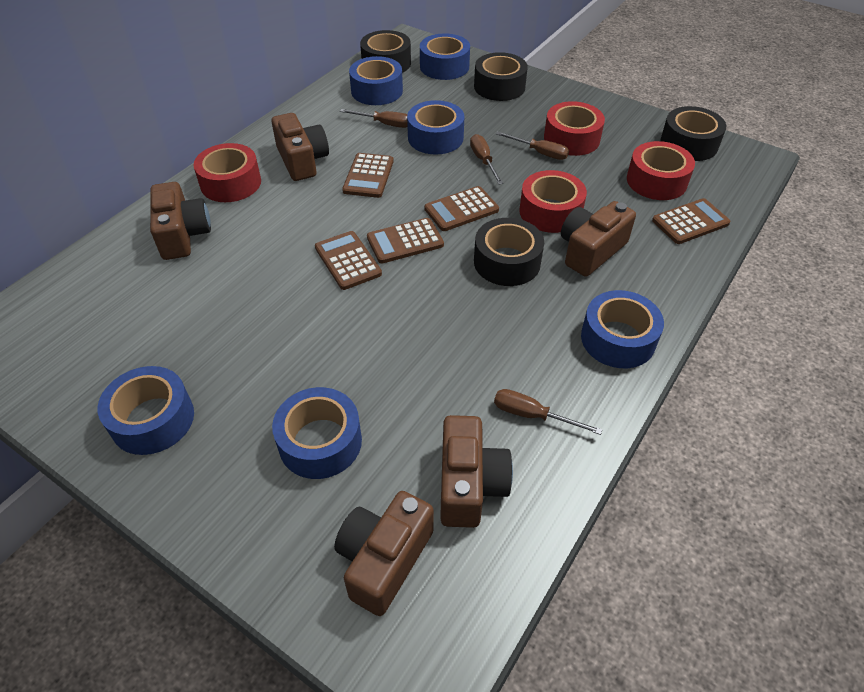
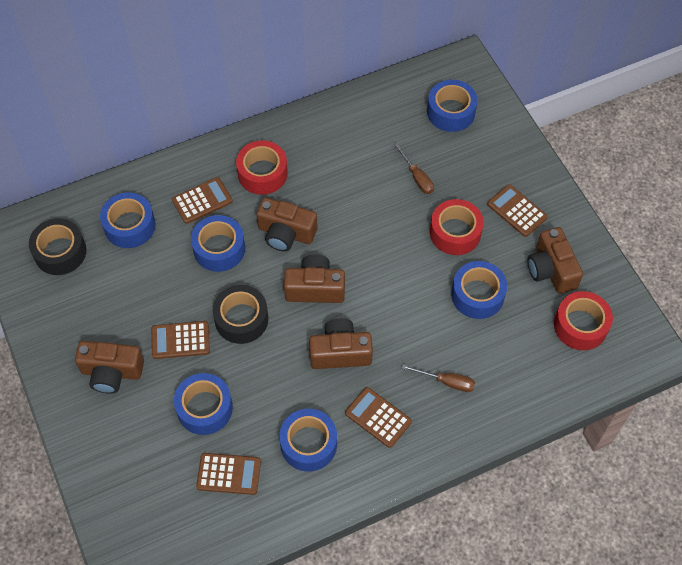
black tape: 4 -> 2
brown screwdriver: 4 -> 2
red tape: 4 -> 3

